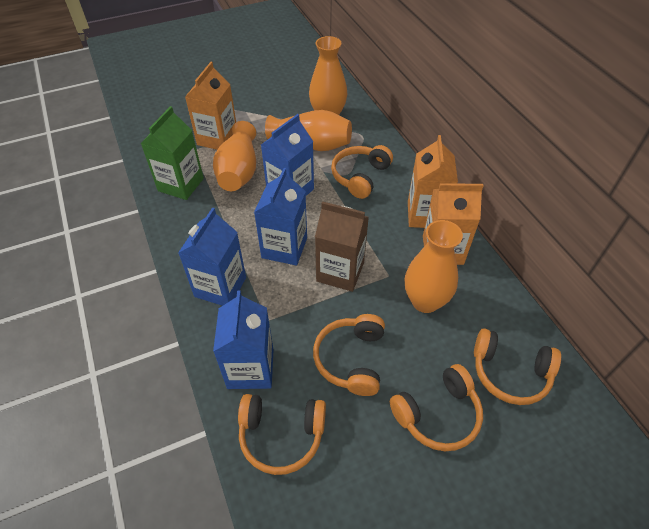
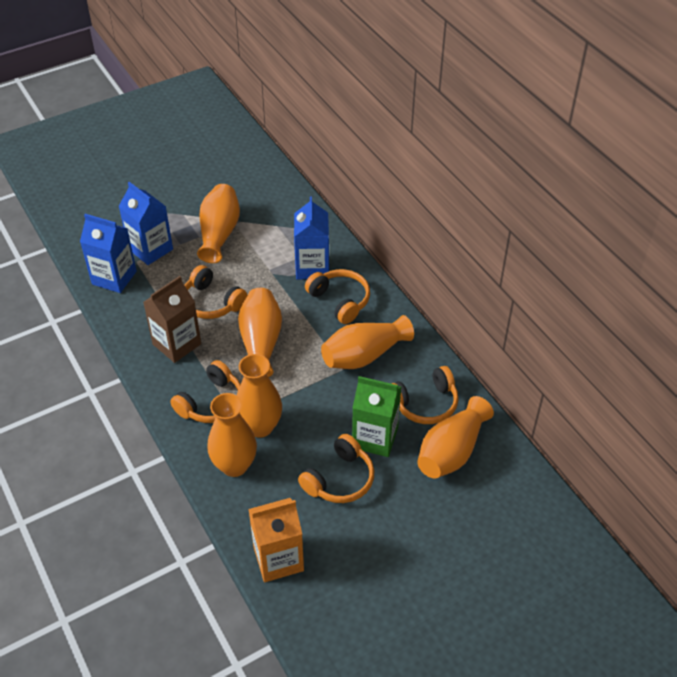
blue carton: 4 -> 3
orange carton: 3 -> 1
orange vase: 4 -> 6

